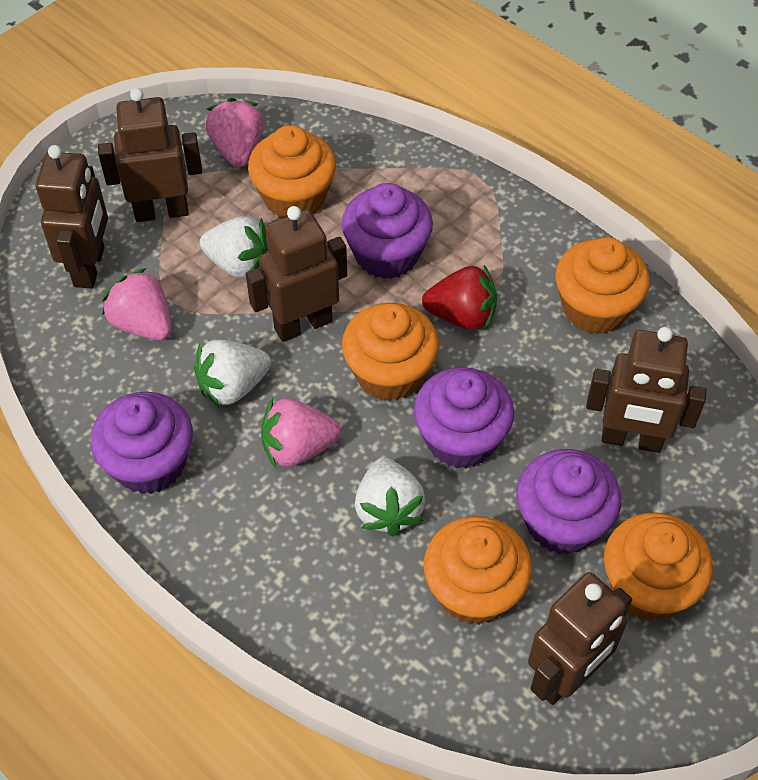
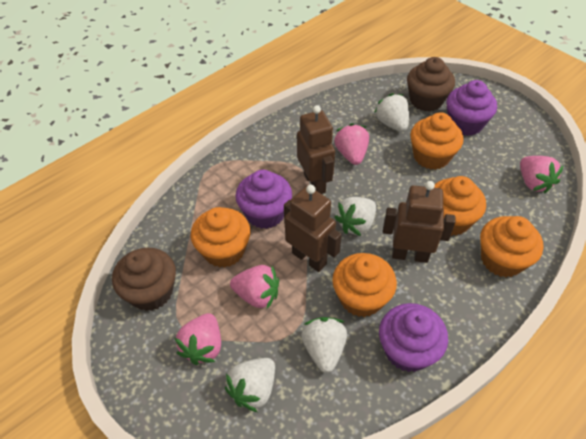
brown cupcake: 0 -> 2
brown robot: 5 -> 3
pink strawberry: 3 -> 4
purple cupcake: 4 -> 3
red strawberry: 1 -> 0
white strawberry: 3 -> 4

